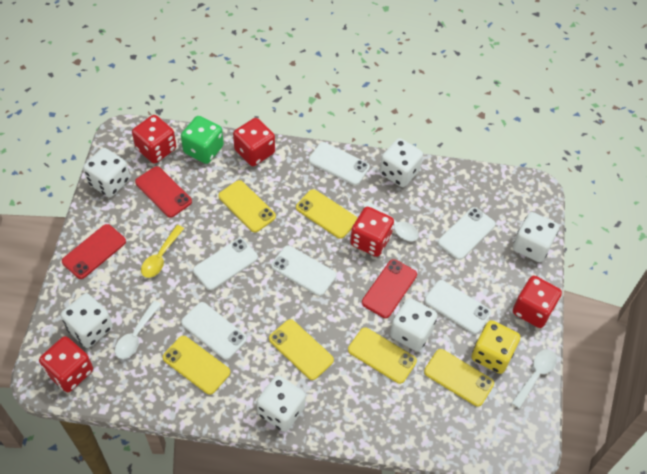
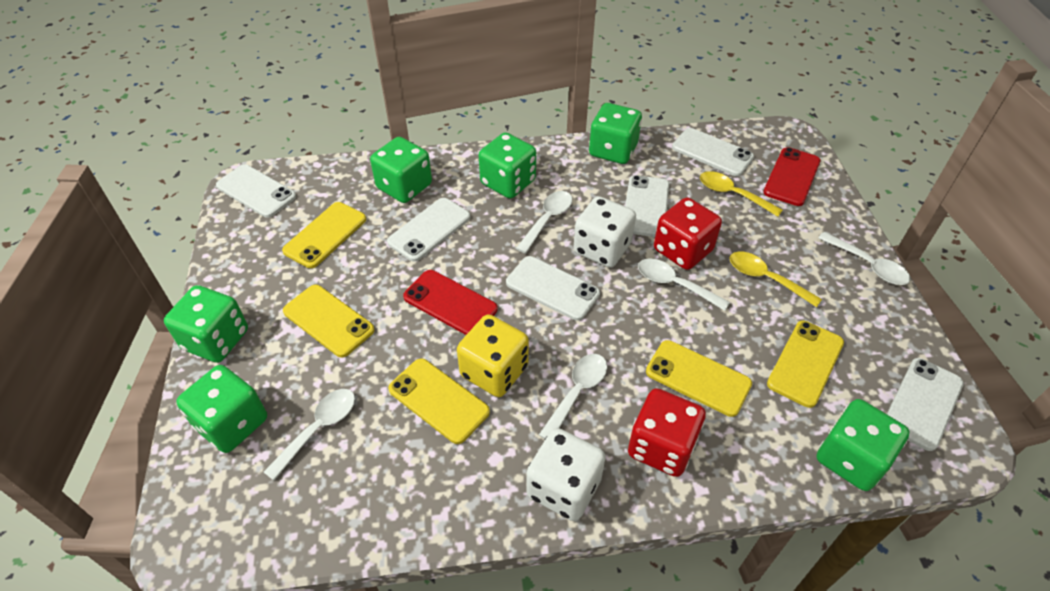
green dice: 1 -> 6
red dice: 5 -> 2
red phone: 3 -> 2
white dice: 6 -> 2
white spoon: 3 -> 5
yellow phone: 6 -> 5
yellow spoon: 1 -> 2

